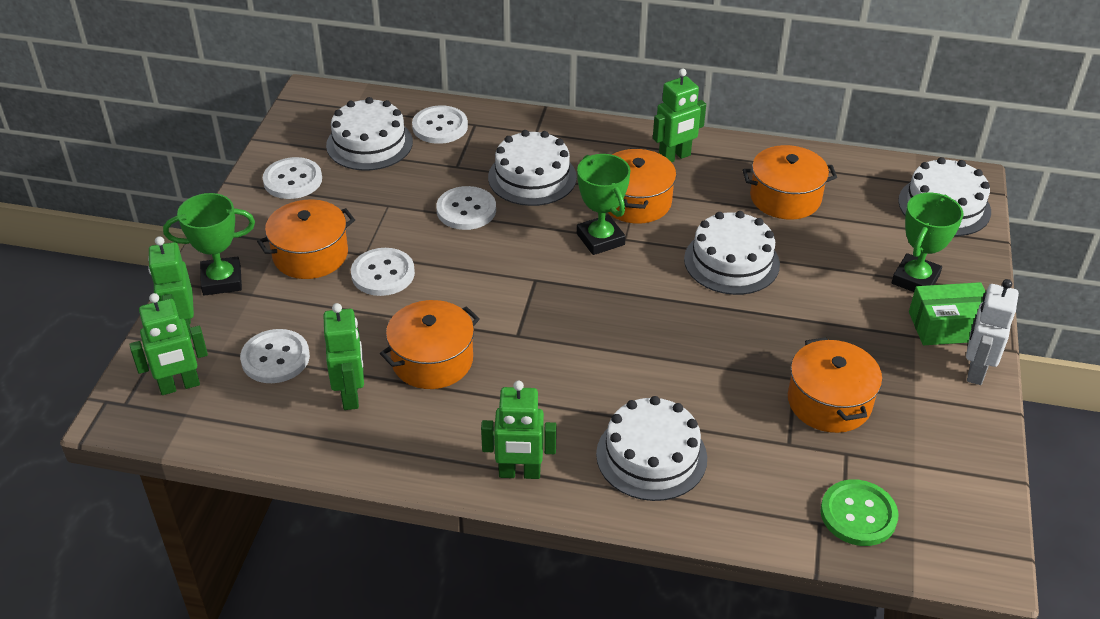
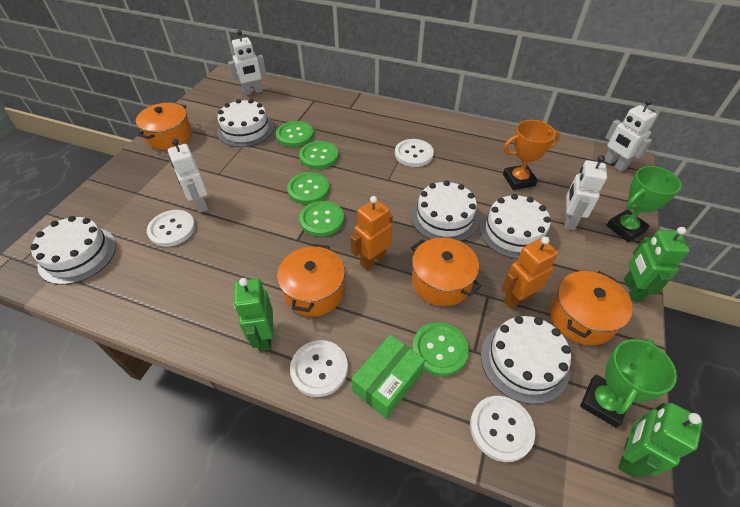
green button: 1 -> 5
green robot: 5 -> 3
green trophy: 3 -> 2
orange pot: 5 -> 4
orange robot: 0 -> 2
orange trophy: 0 -> 1
white button: 5 -> 4
white robot: 1 -> 4

